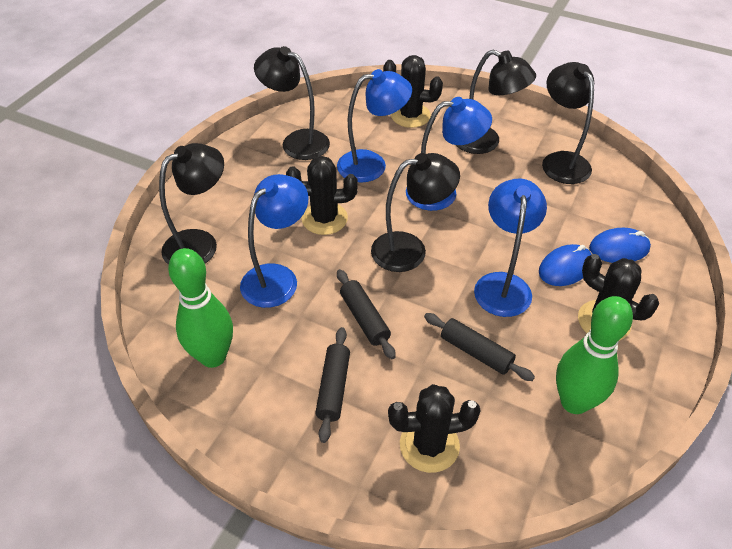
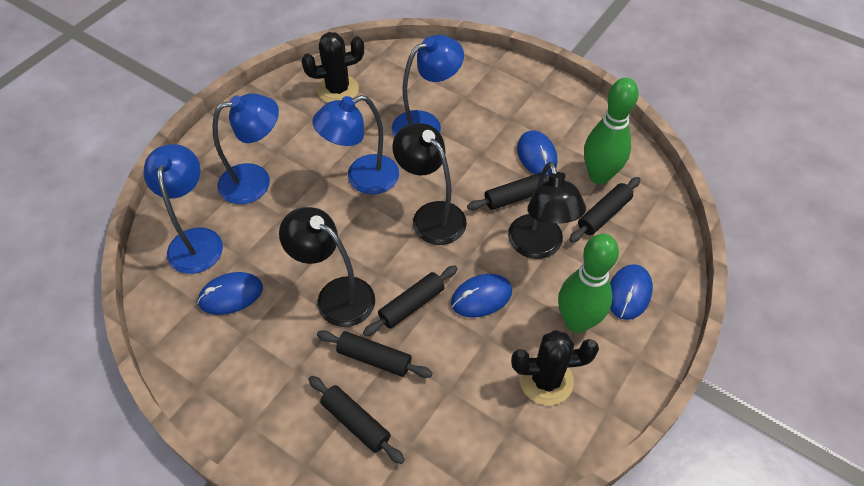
black cactus: 4 -> 2
black lamp: 5 -> 3
black rolling pin: 3 -> 5
blue mouse: 2 -> 4

